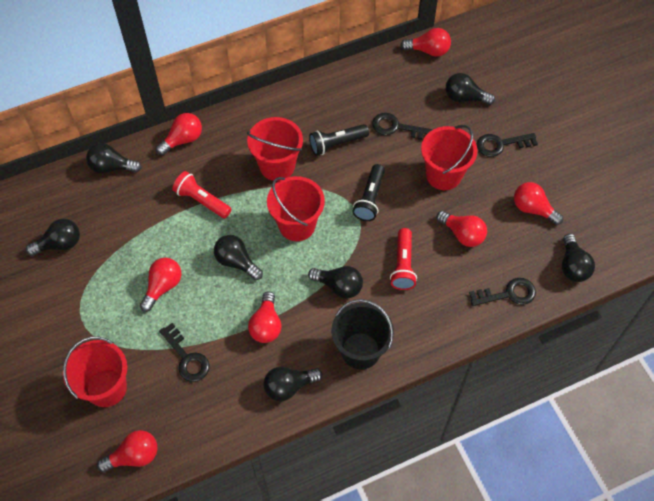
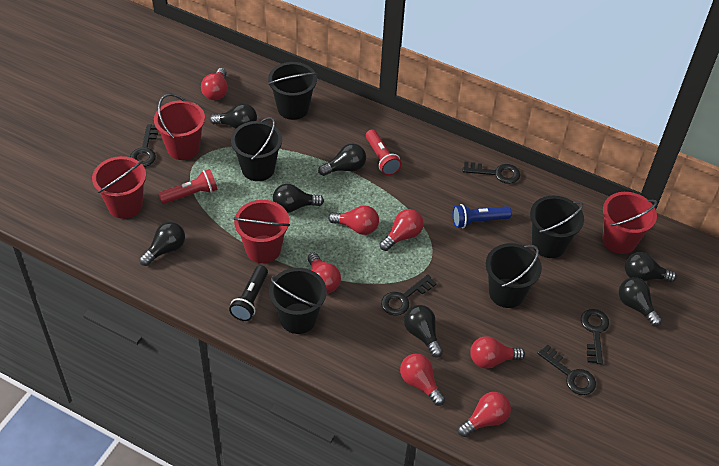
black bucket: 1 -> 5
black flashlight: 2 -> 1
black key: 4 -> 5
blue flashlight: 0 -> 1

